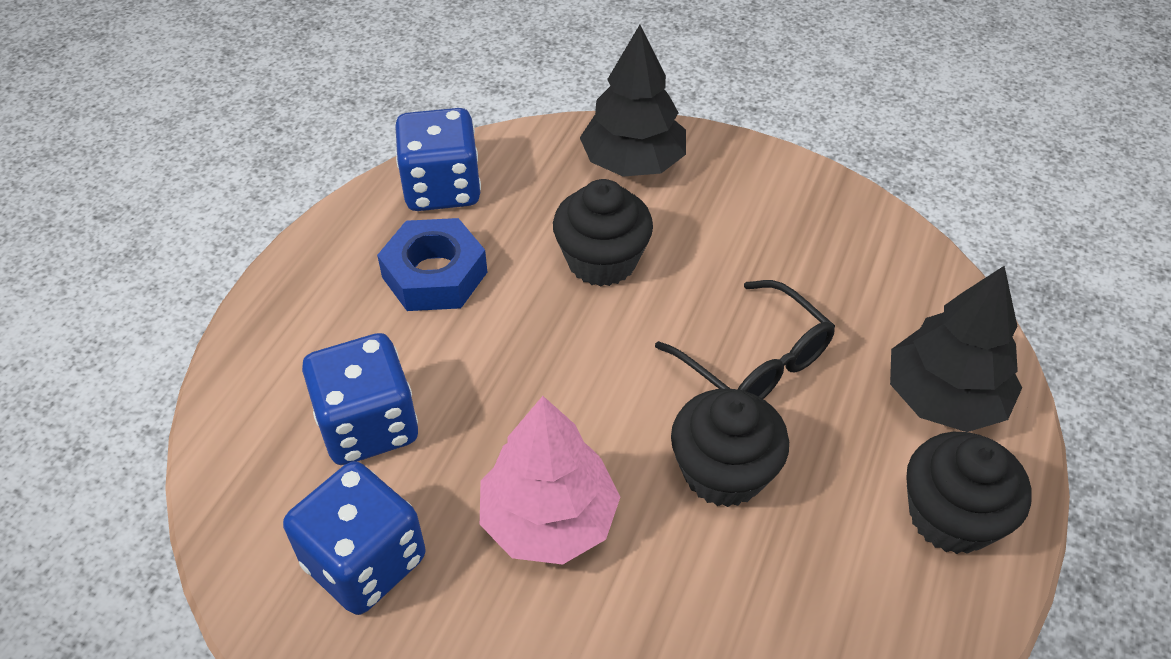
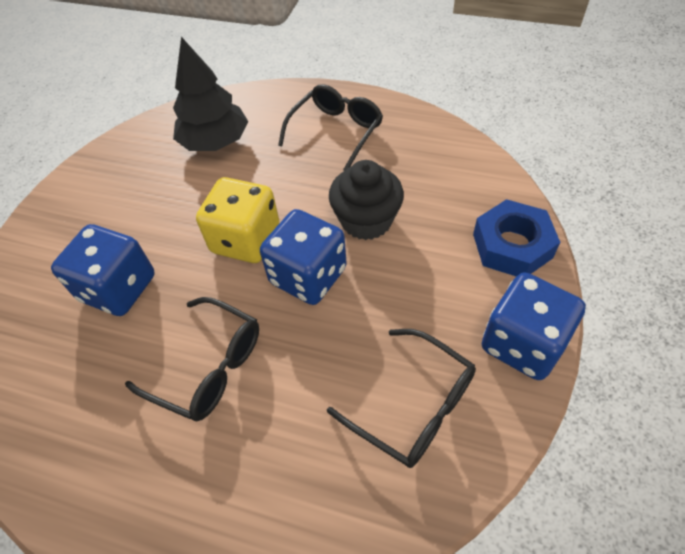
black cupcake: 3 -> 1
black glasses: 1 -> 3
black tree: 2 -> 1
pink tree: 1 -> 0
yellow dice: 0 -> 1

